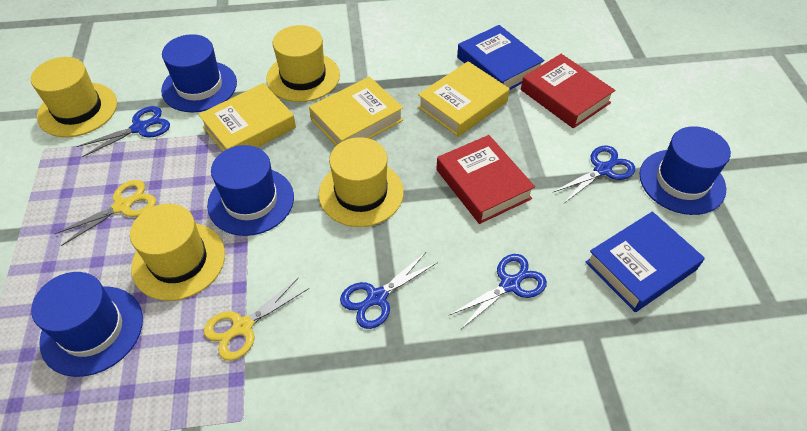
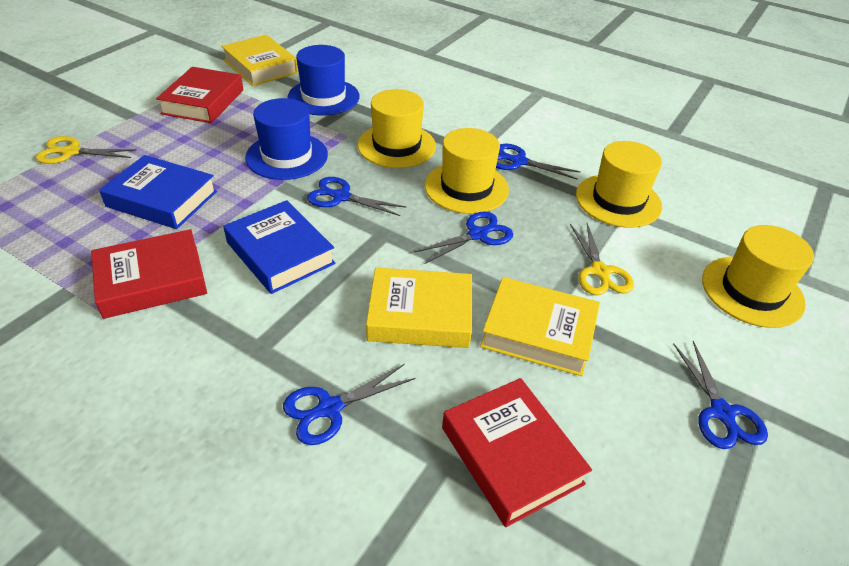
blue hat: 4 -> 2
blue scissors: 4 -> 5
red book: 2 -> 3

